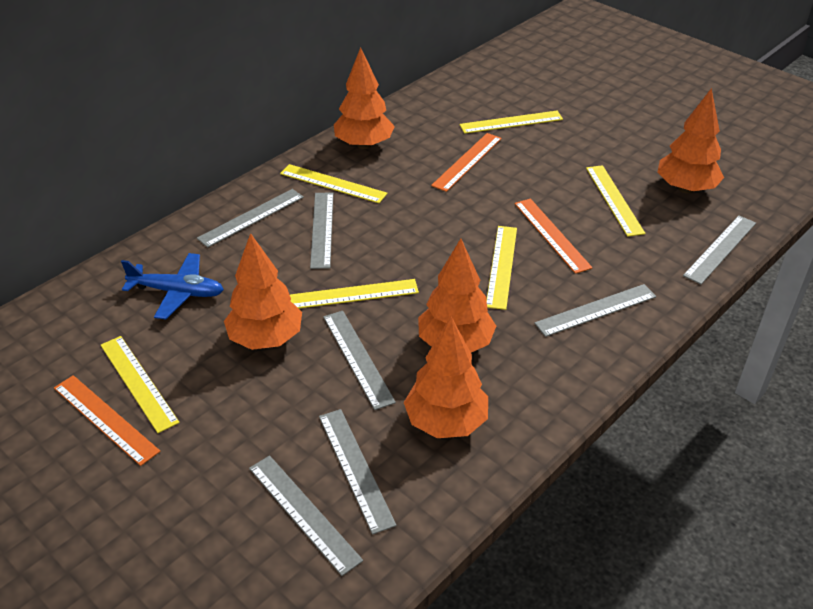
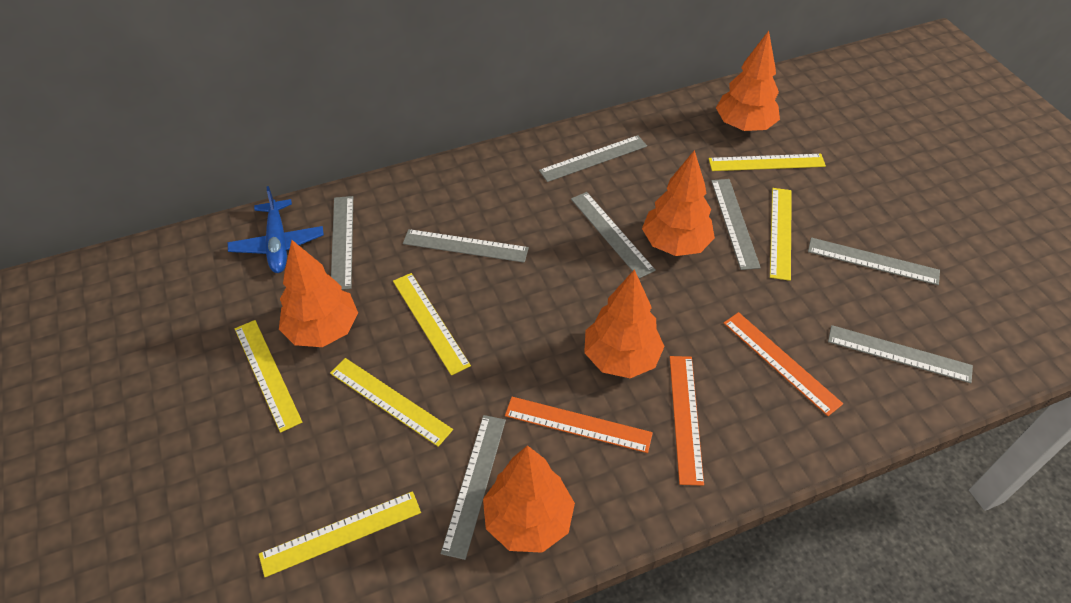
grey ruler: 7 -> 8

